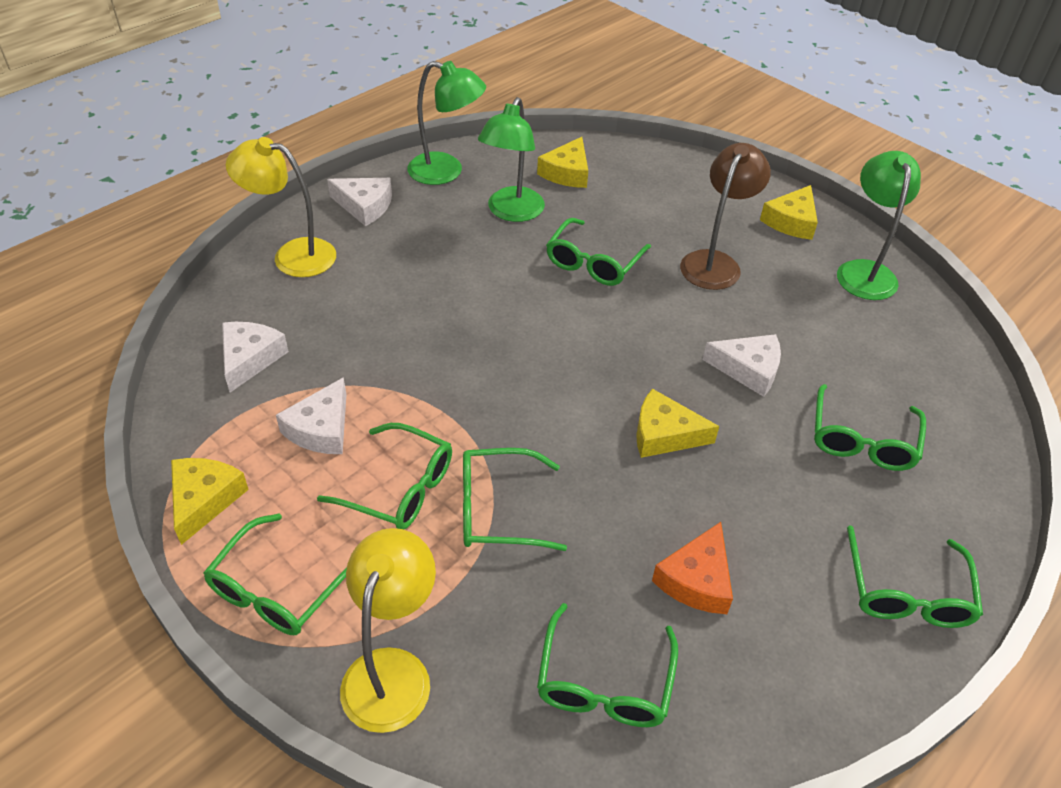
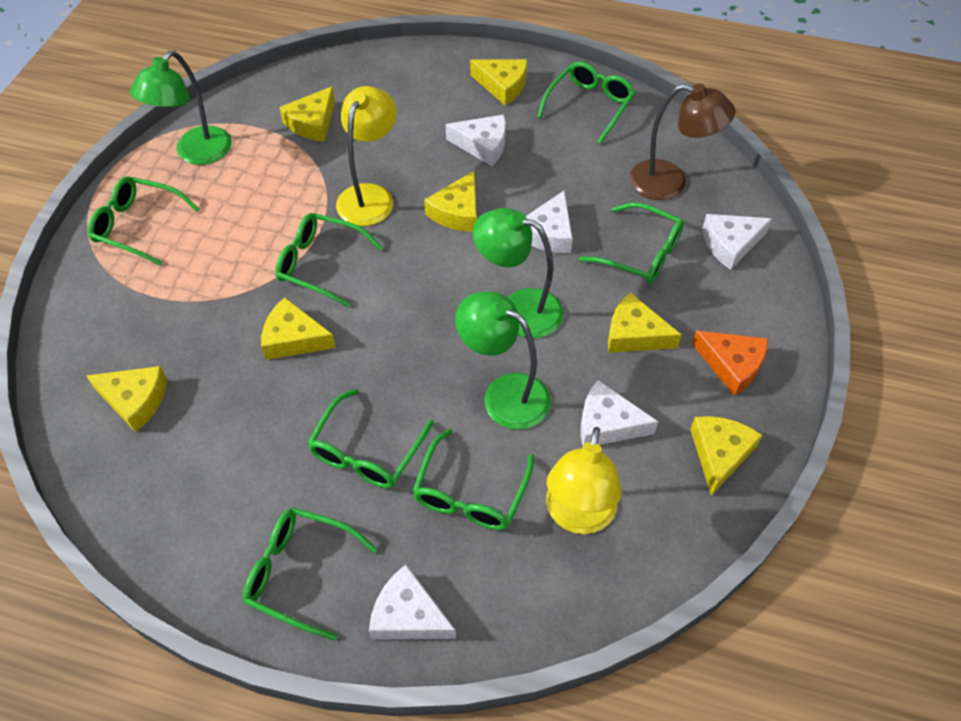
white cheese: 4 -> 5
yellow cheese: 4 -> 7

